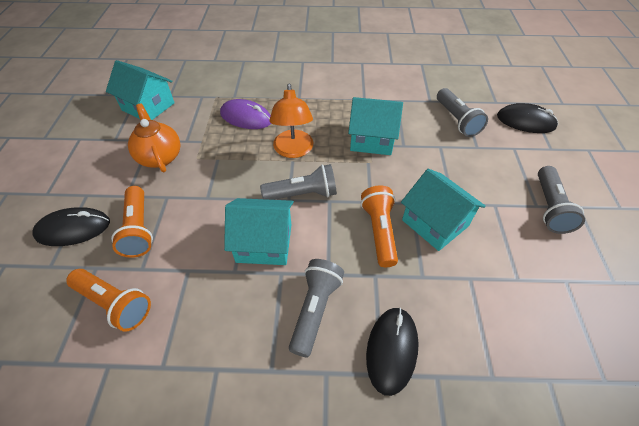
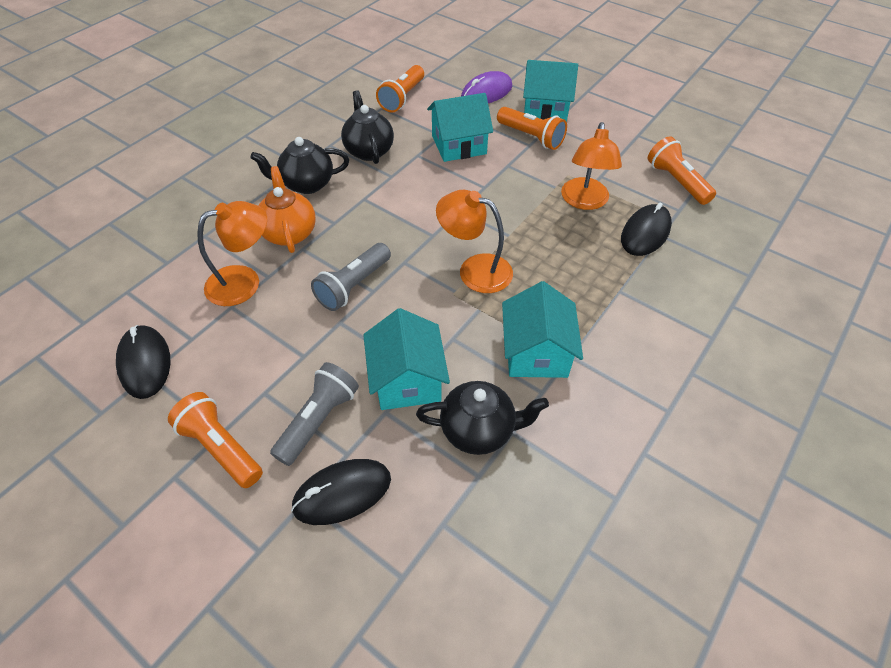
black teapot: 0 -> 3
grey flashlight: 4 -> 2
orange flashlight: 3 -> 4
orange lamp: 1 -> 3

